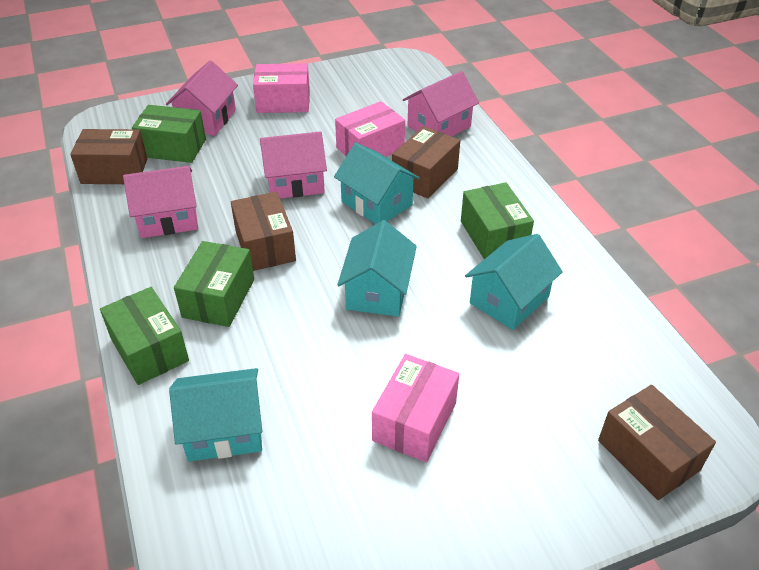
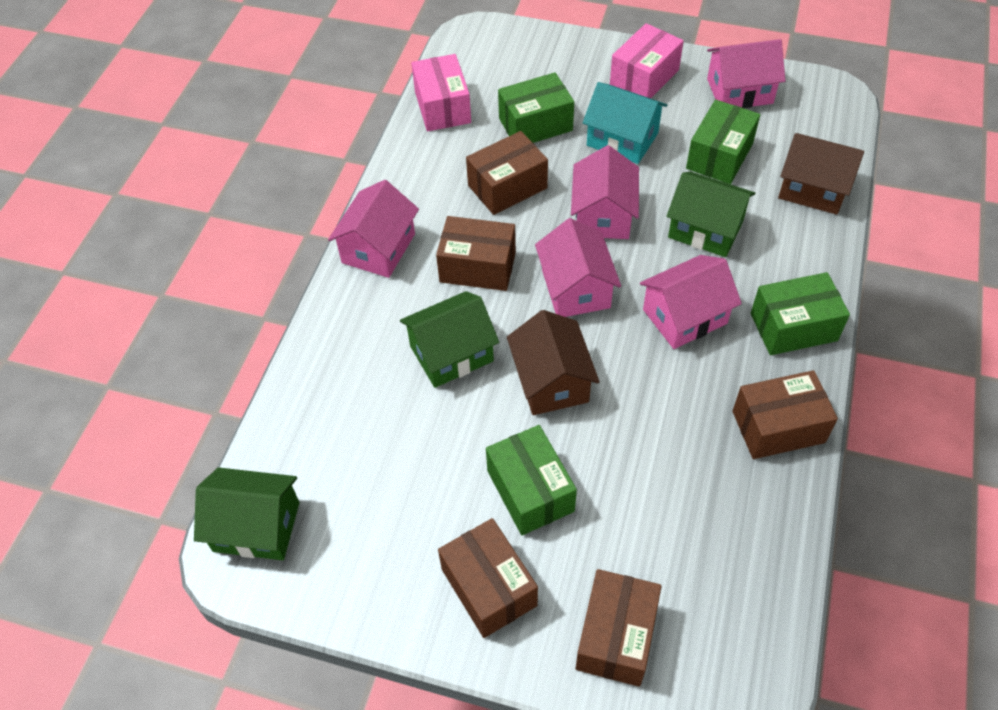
brown box: 4 -> 5
brown house: 0 -> 2
green house: 0 -> 3
pink box: 3 -> 2
pink house: 4 -> 5
turquoise house: 4 -> 1

